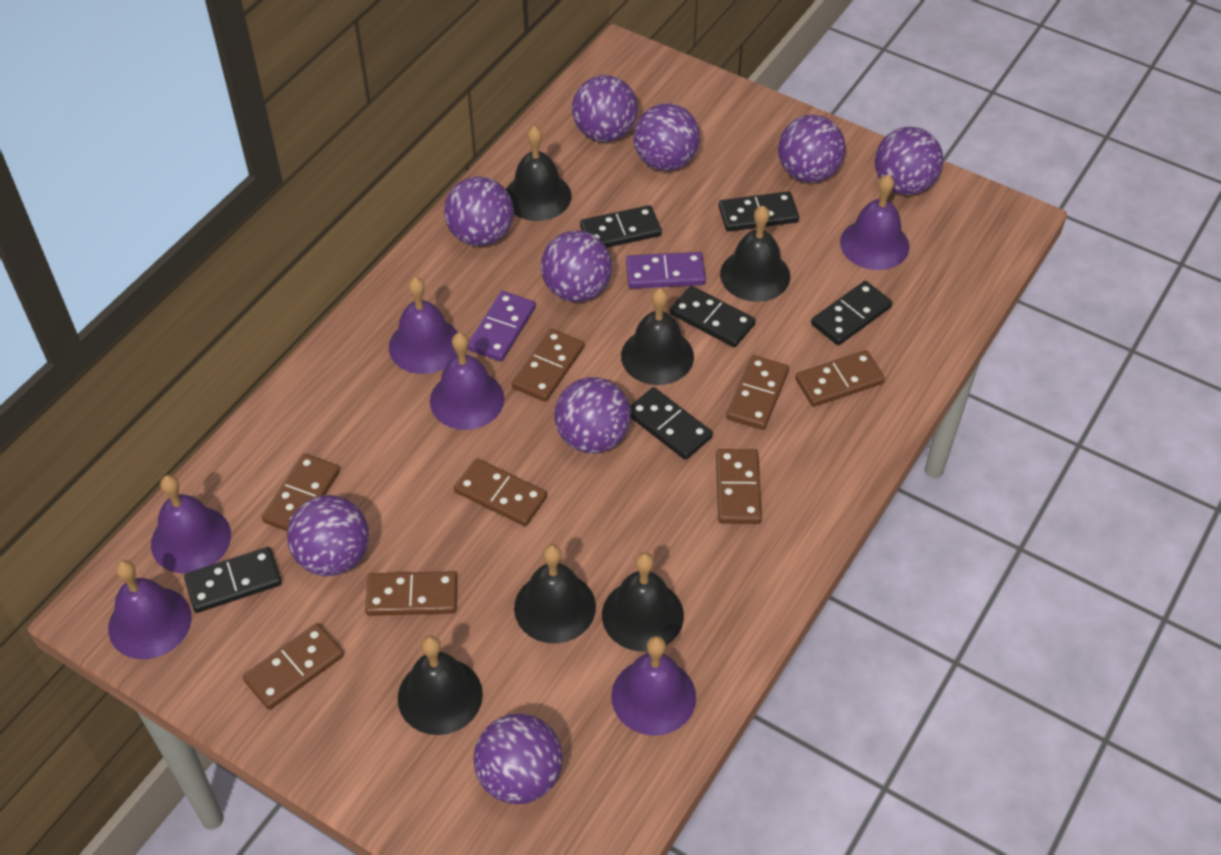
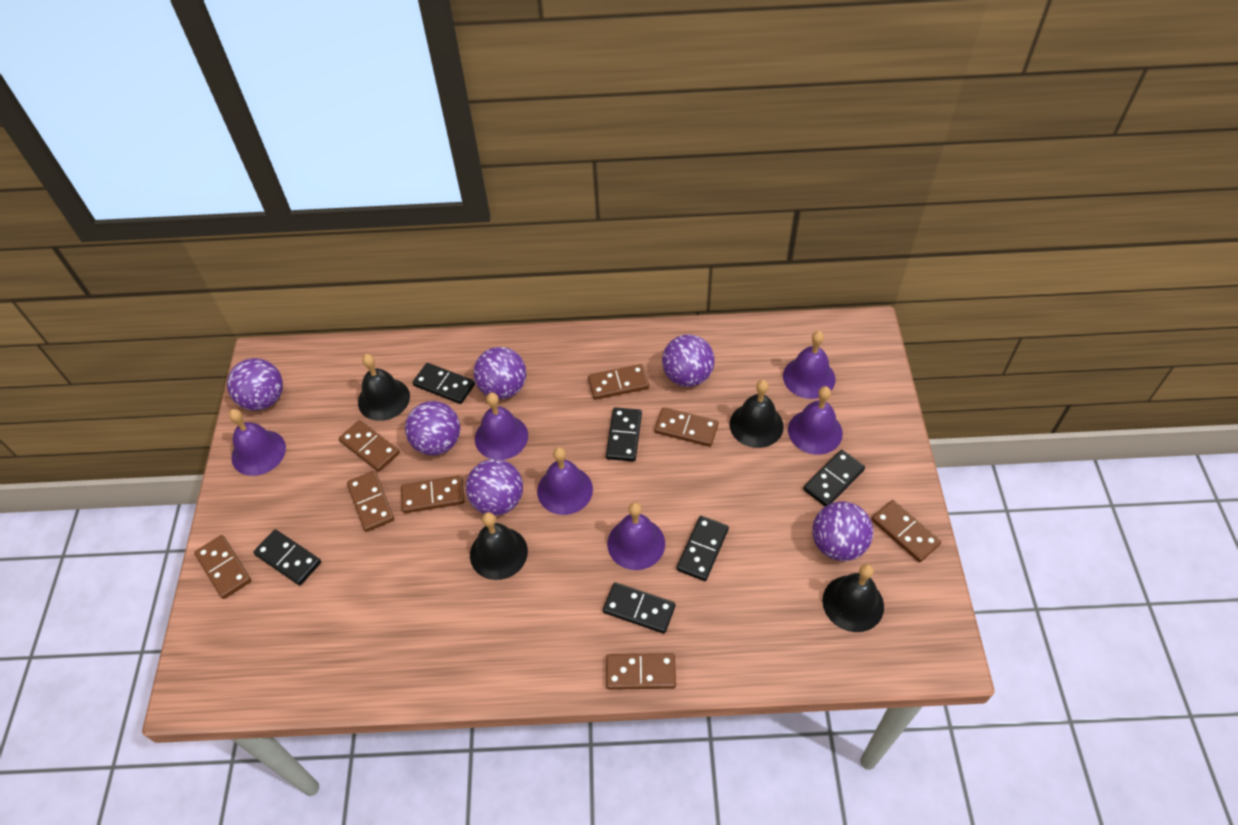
black bell: 6 -> 4
purple ball: 9 -> 6
purple domino: 2 -> 0

